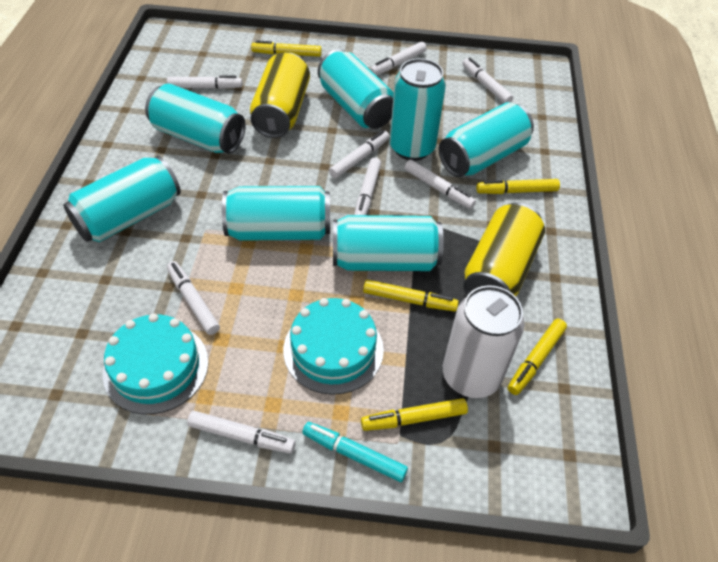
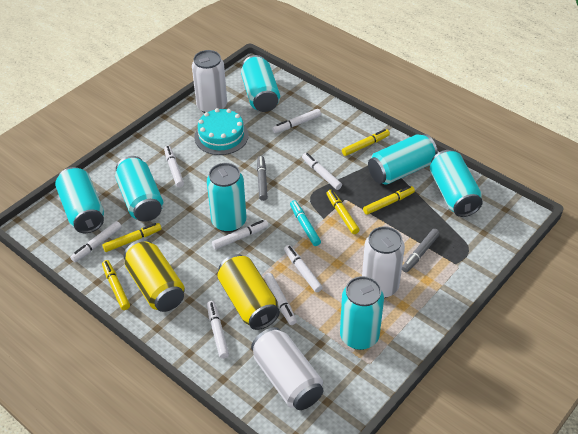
grey marker: 0 -> 2
turquoise cake: 2 -> 1
white can: 1 -> 3

